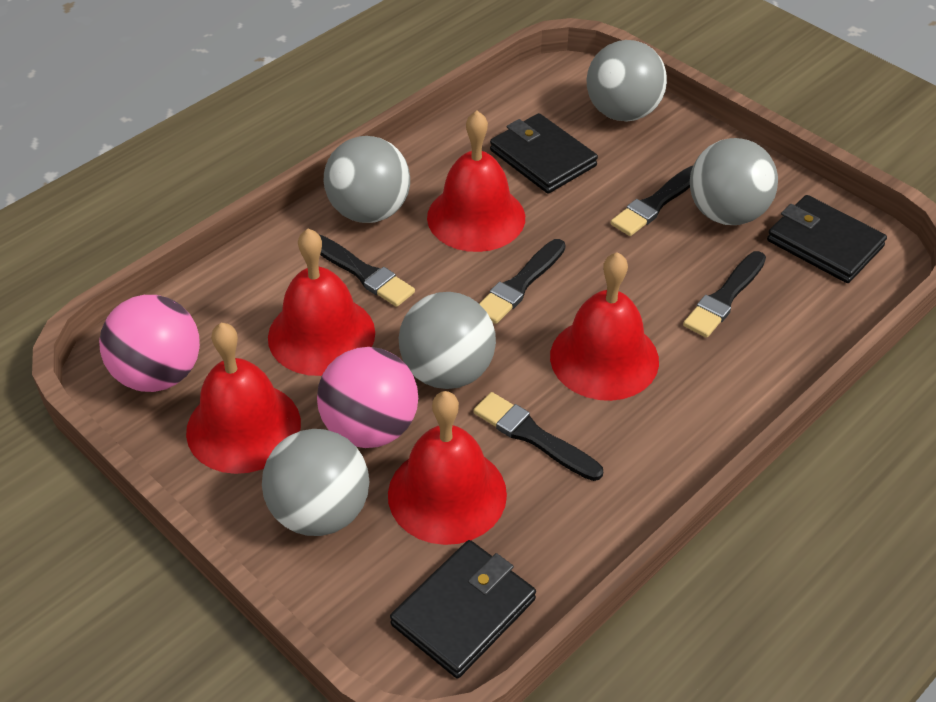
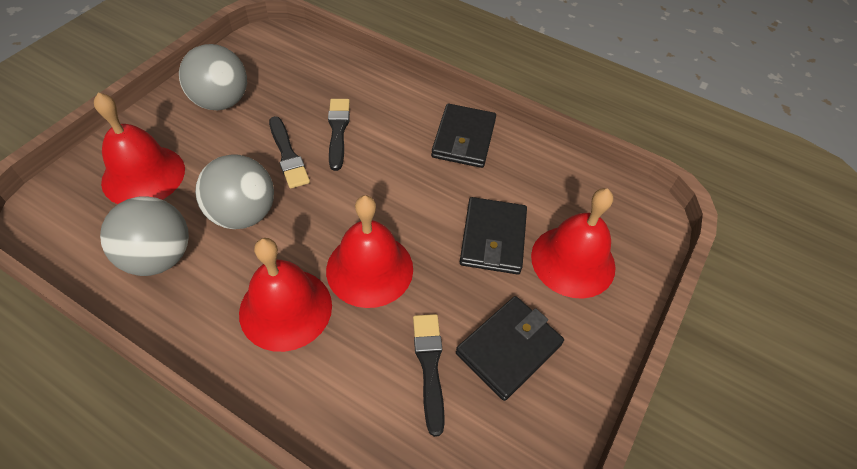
black brush: 5 -> 3
grey ball: 5 -> 3
pink ball: 2 -> 0
red bell: 5 -> 4

